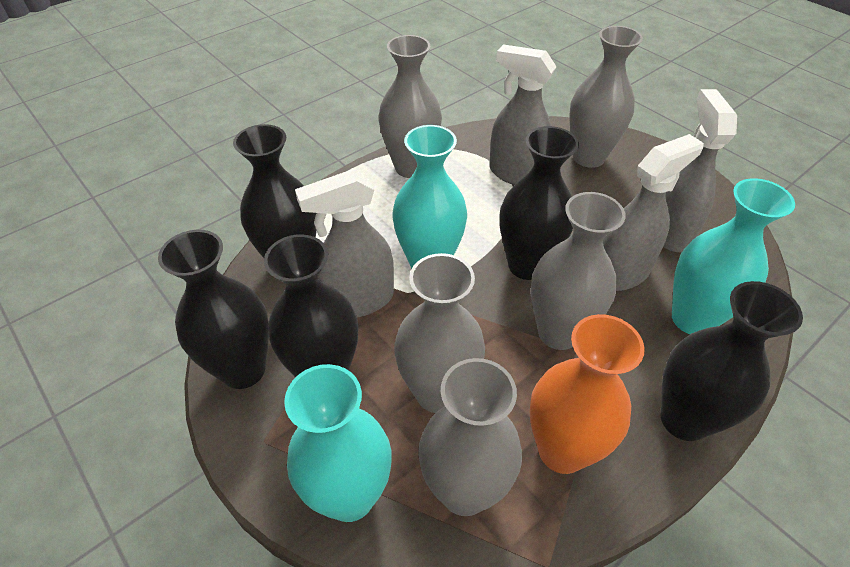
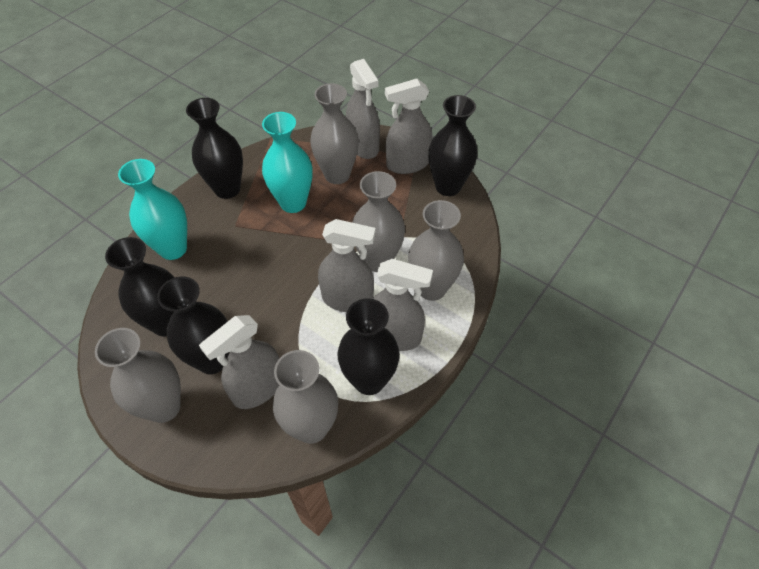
grey spray bottle: 4 -> 5
orange vase: 1 -> 0
turquoise vase: 3 -> 2

